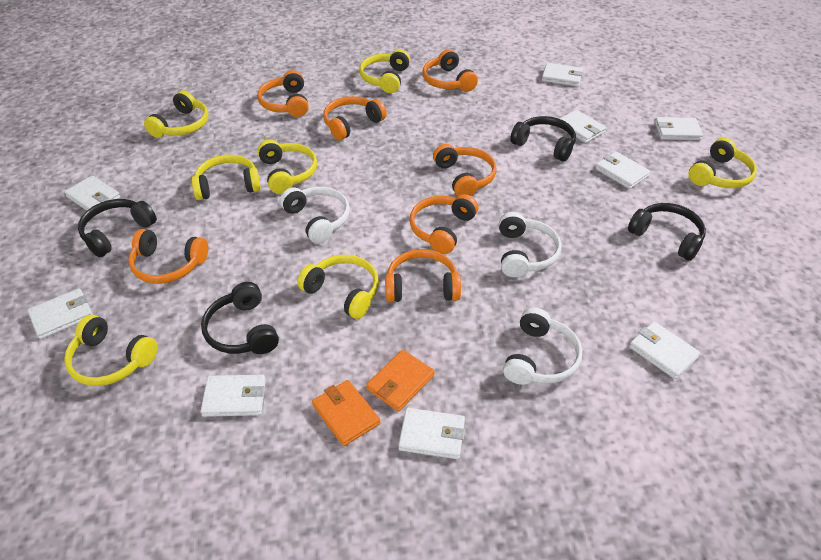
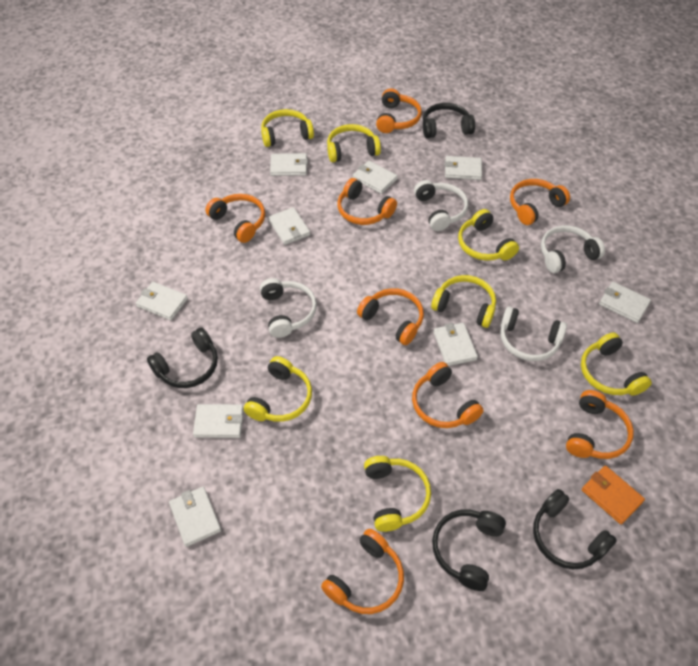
orange headphones: 7 -> 8
orange wallet: 2 -> 1
white headphones: 3 -> 4

